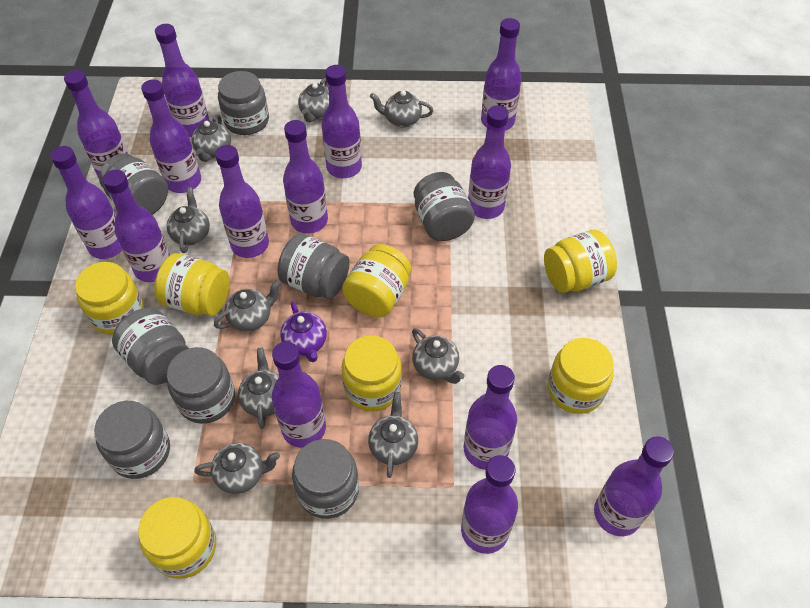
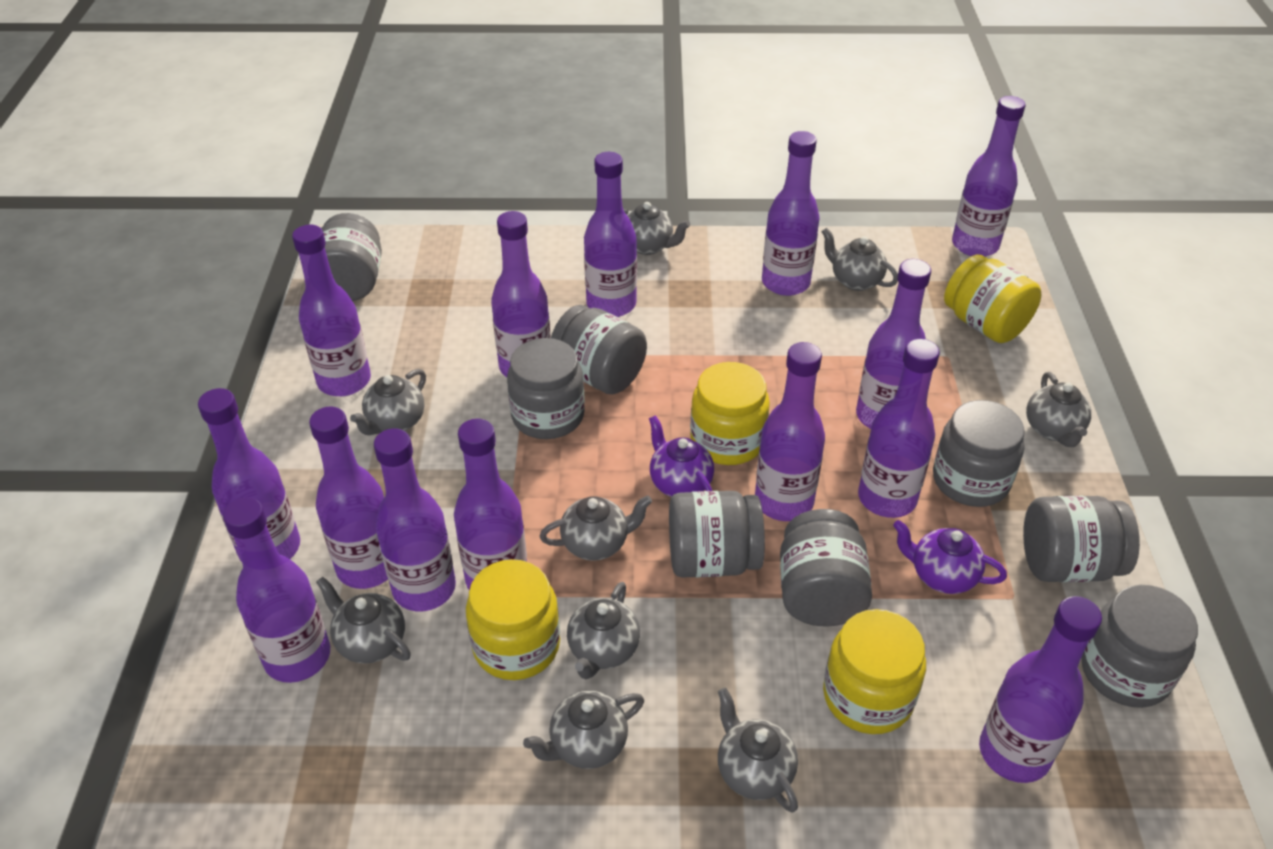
purple teapot: 1 -> 2
yellow jar: 7 -> 4

